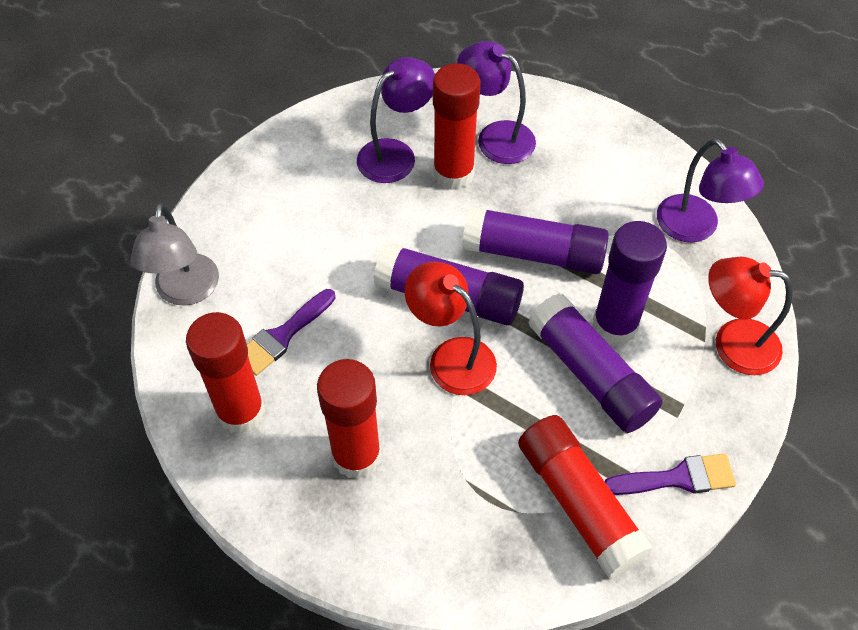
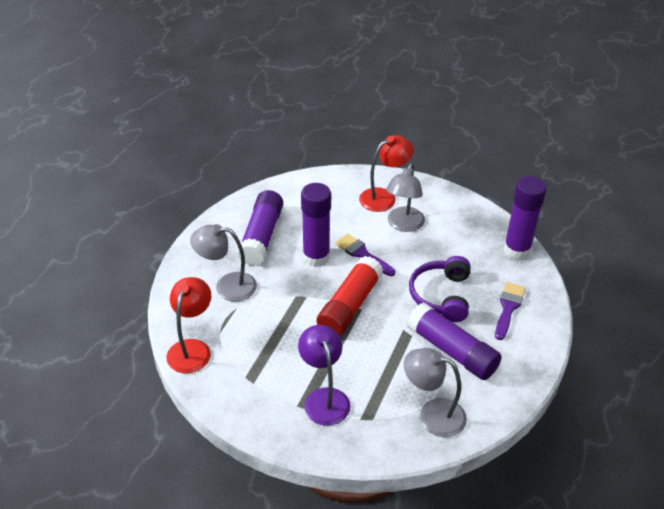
grey lamp: 1 -> 3
purple headphones: 0 -> 1
purple lamp: 3 -> 1
red glue stick: 4 -> 1

